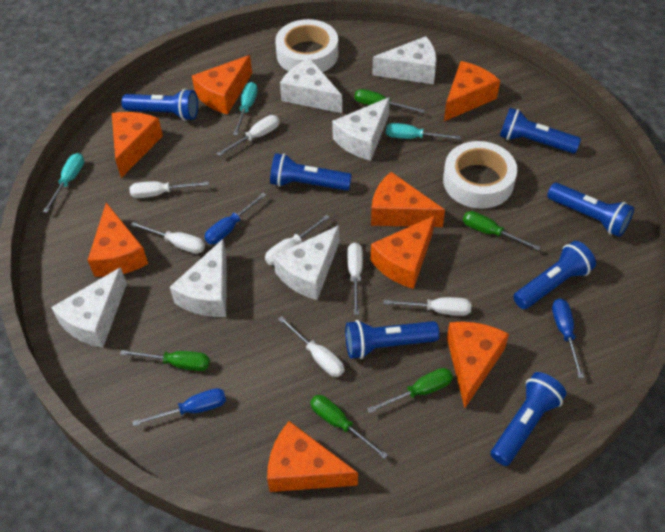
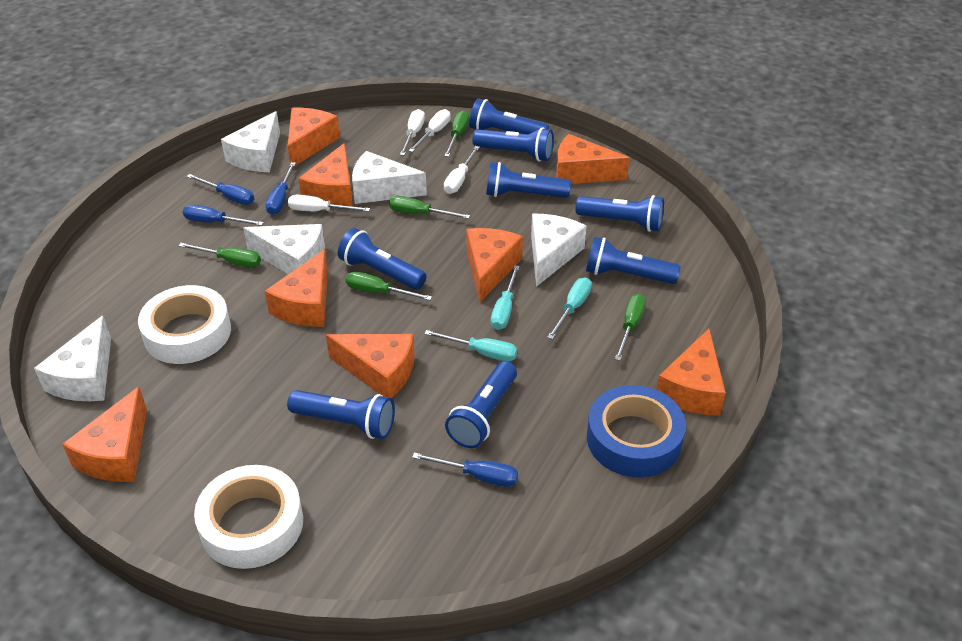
blue flashlight: 7 -> 8
blue screwdriver: 3 -> 4
blue tape: 0 -> 1
white cheese: 6 -> 5
white screwdriver: 7 -> 4

